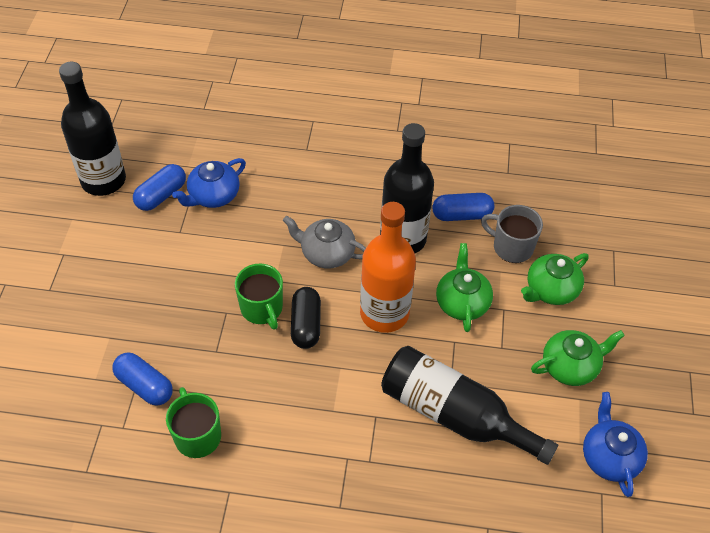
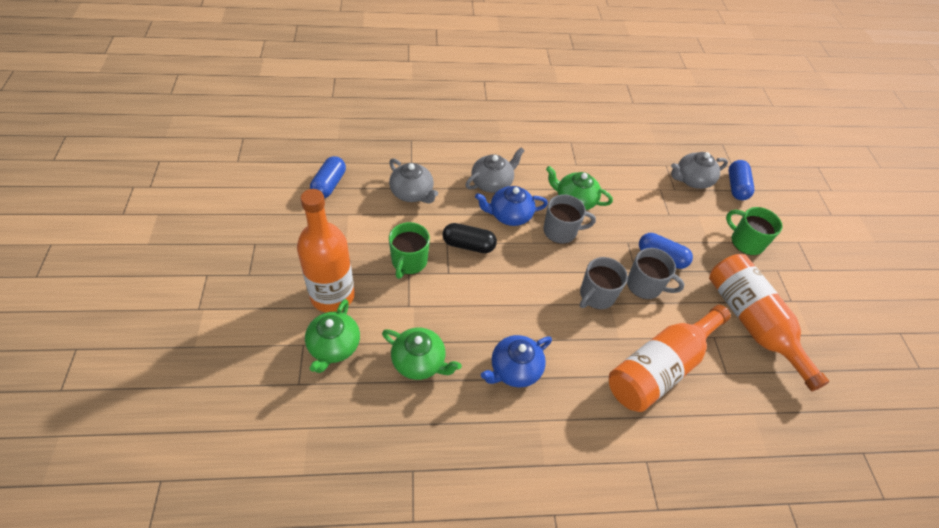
black bottle: 3 -> 0
grey mug: 1 -> 3
grey teapot: 1 -> 3
orange bottle: 1 -> 3

